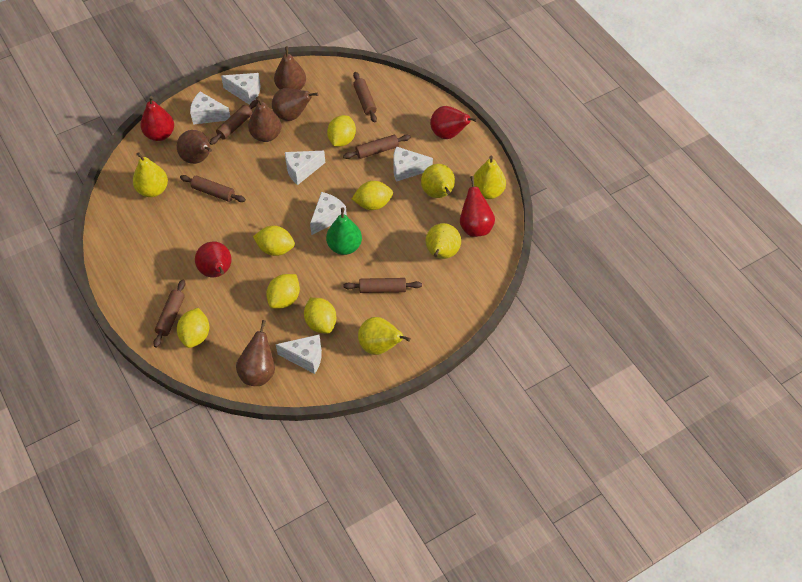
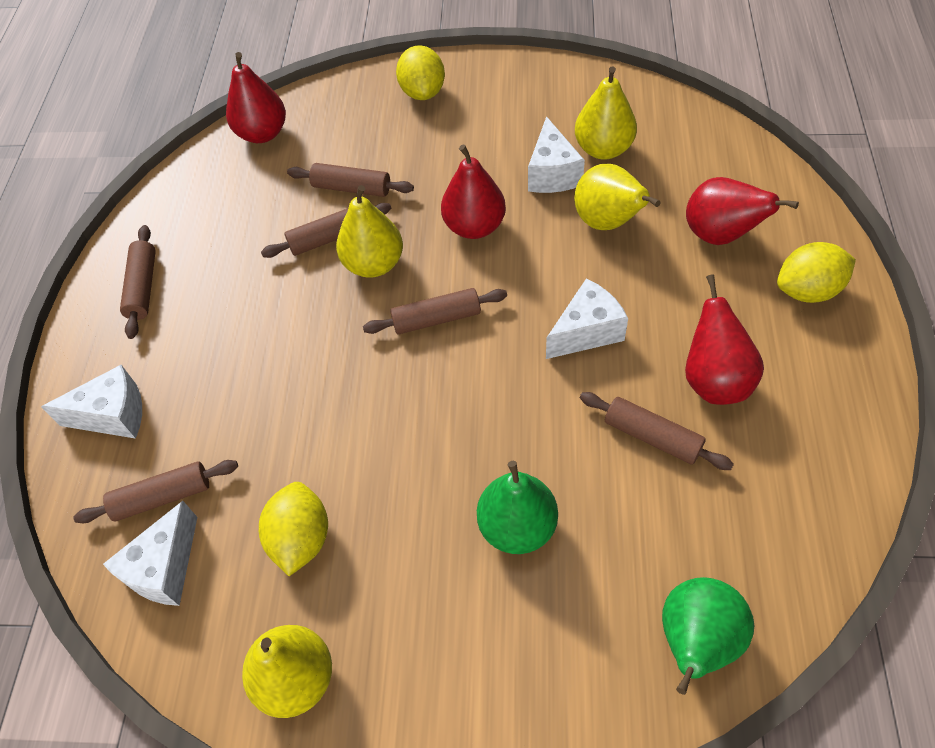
brown pear: 5 -> 0
green pear: 1 -> 2
white cheese: 6 -> 4
yellow lemon: 6 -> 3
yellow pear: 5 -> 4

